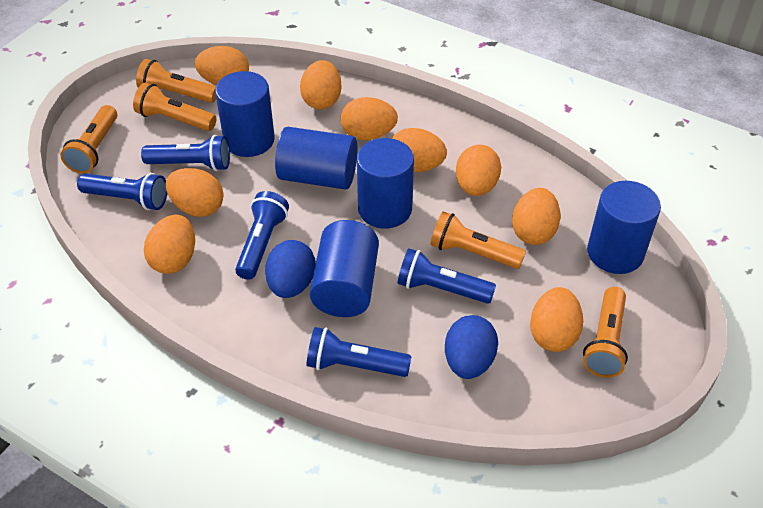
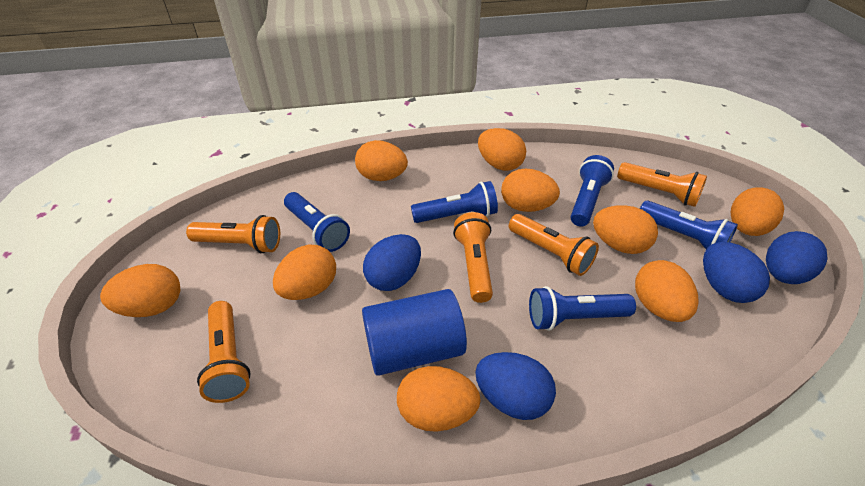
blue cylinder: 5 -> 1
blue egg: 2 -> 4

